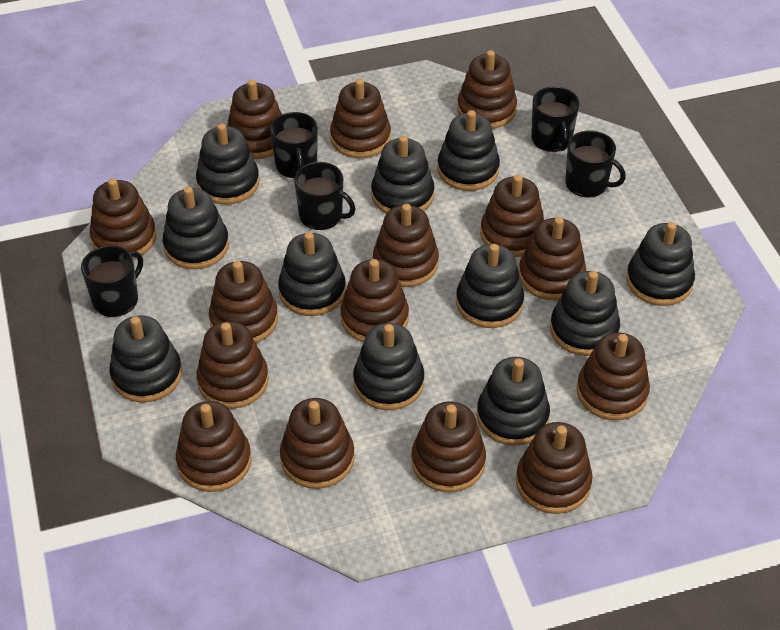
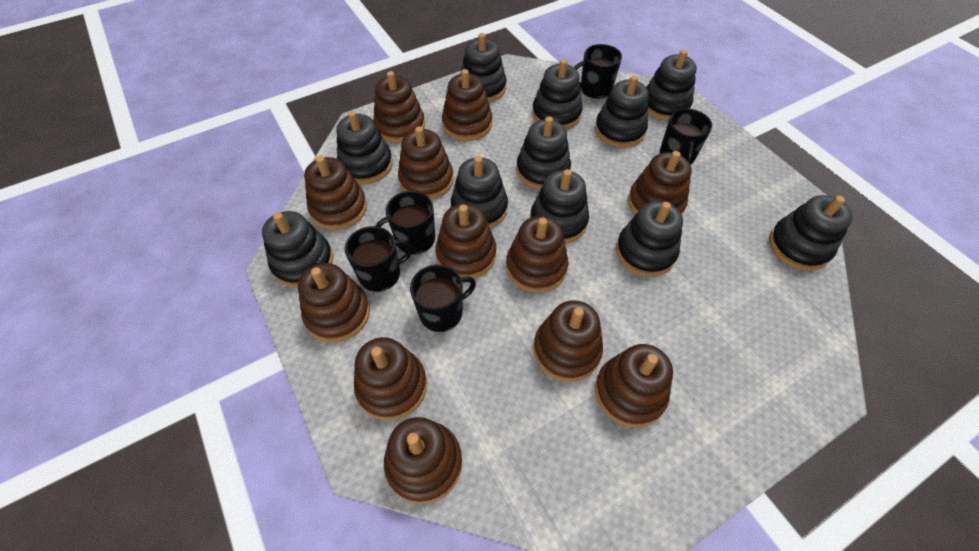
brown stacking toy: 15 -> 12

